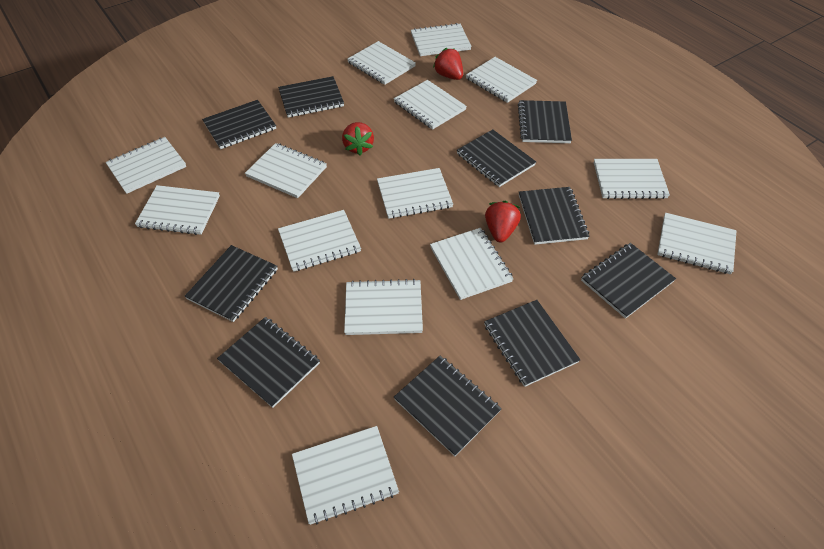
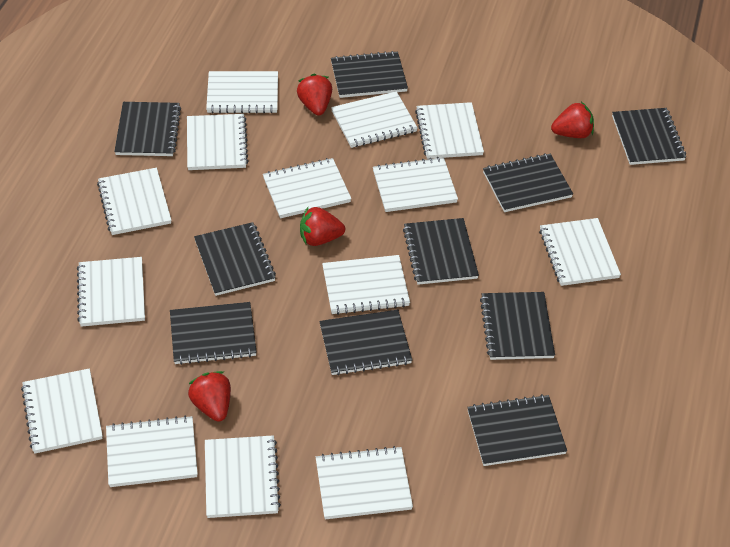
red strawberry: 3 -> 4

